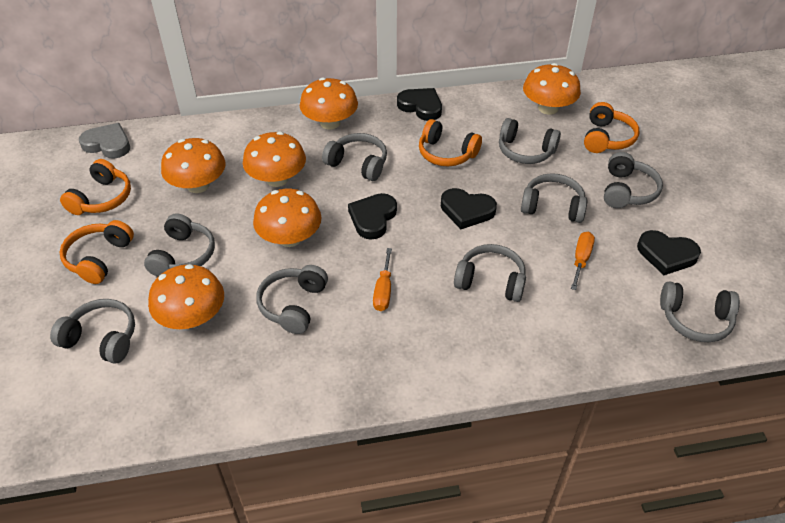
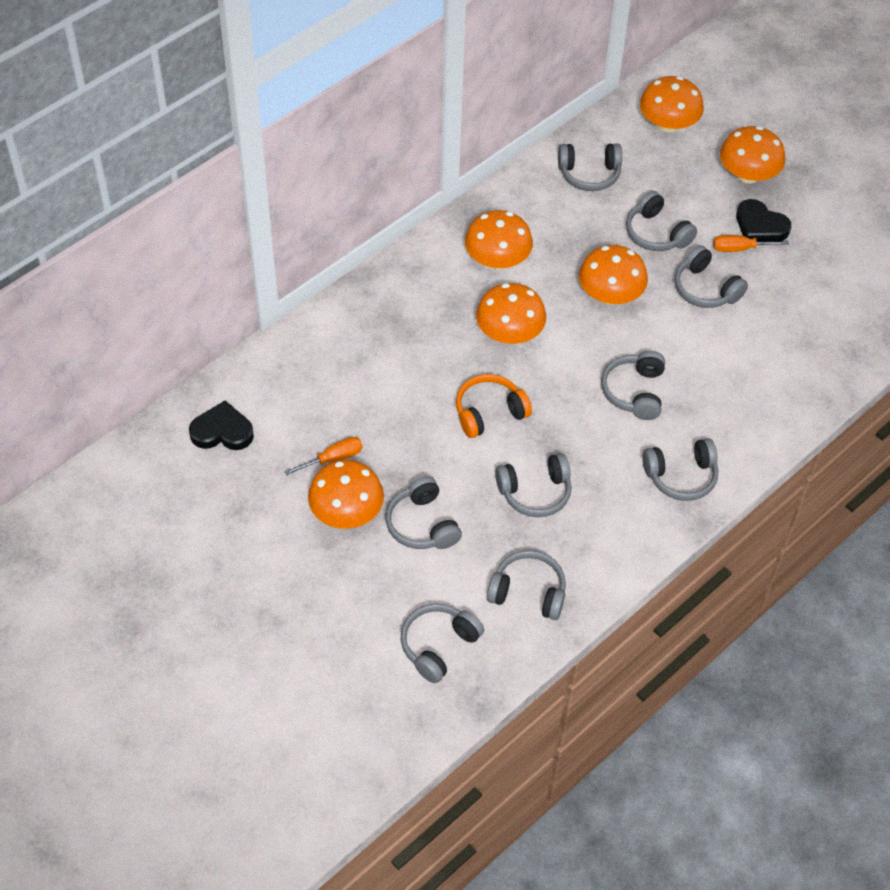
black heart: 4 -> 2
grey heart: 1 -> 0
orange headphones: 4 -> 1

